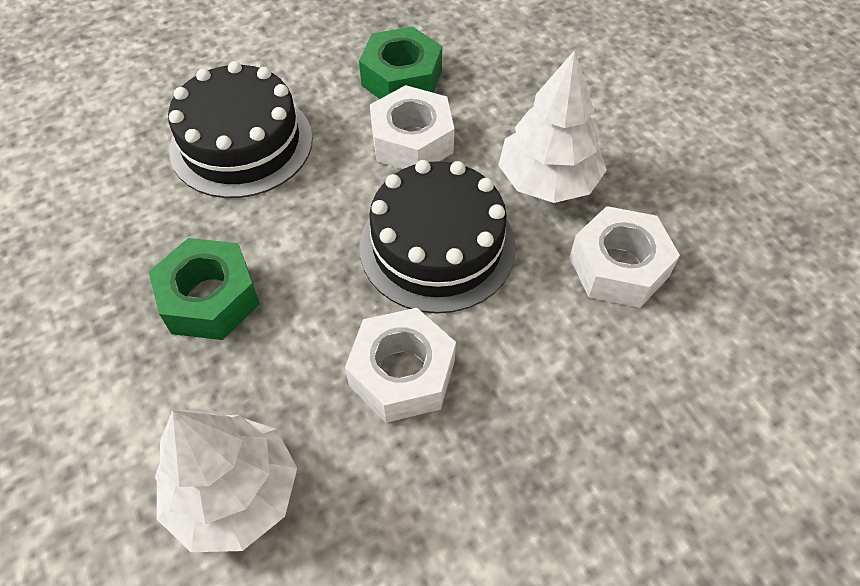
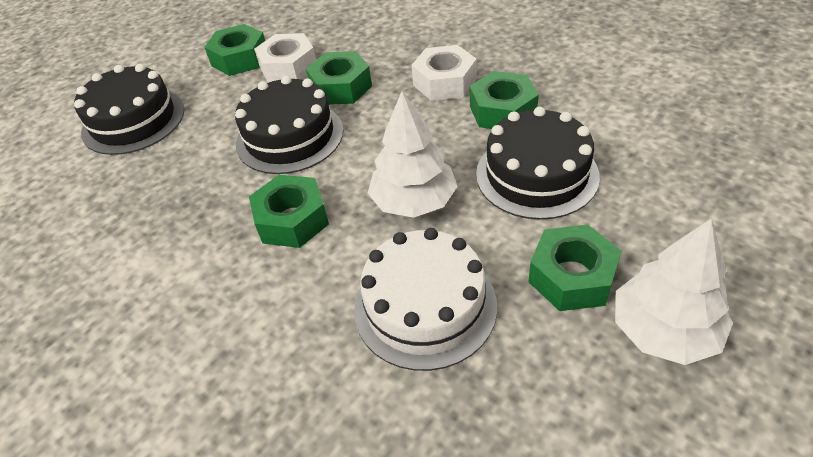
black cake: 2 -> 3
green nut: 2 -> 5
white cake: 0 -> 1
white nut: 3 -> 2

